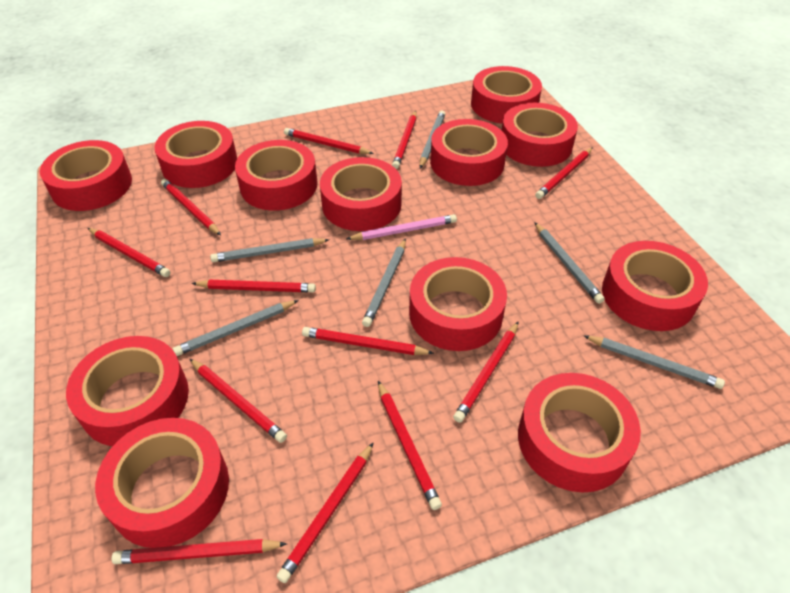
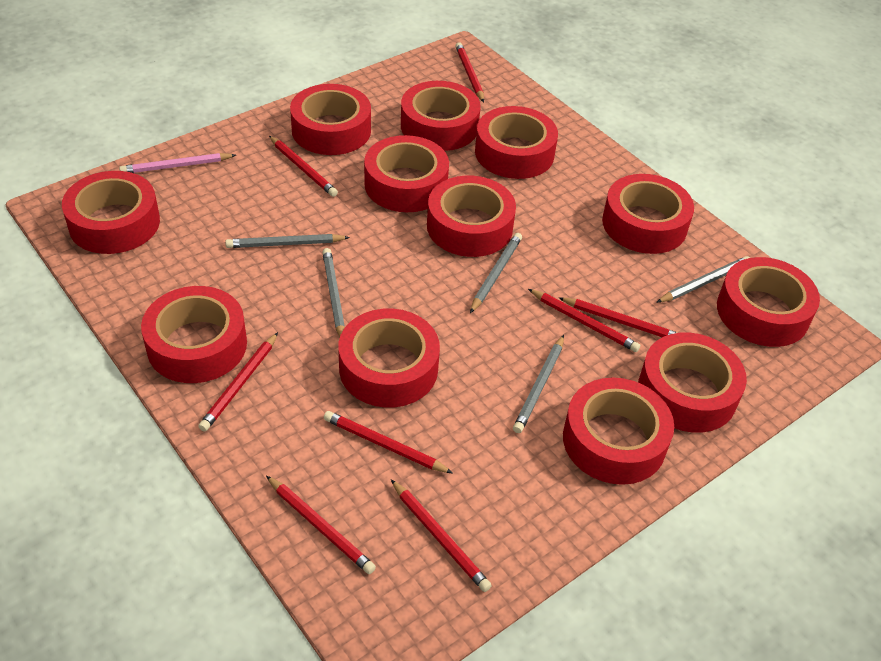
grey pencil: 6 -> 5
red pencil: 12 -> 8

